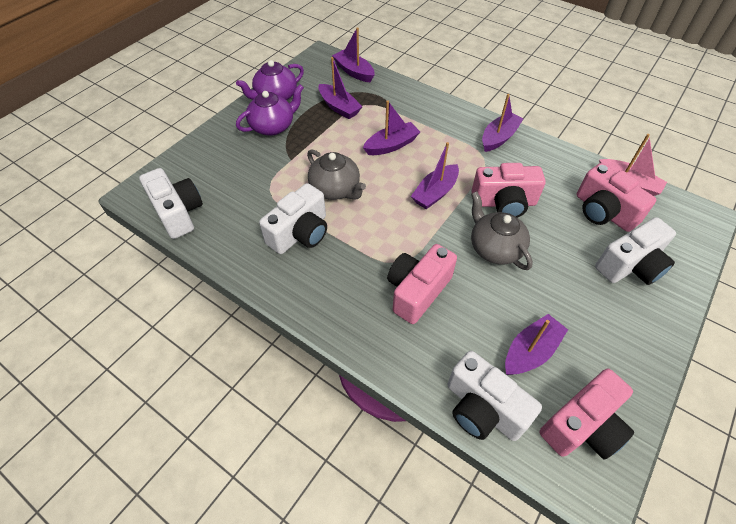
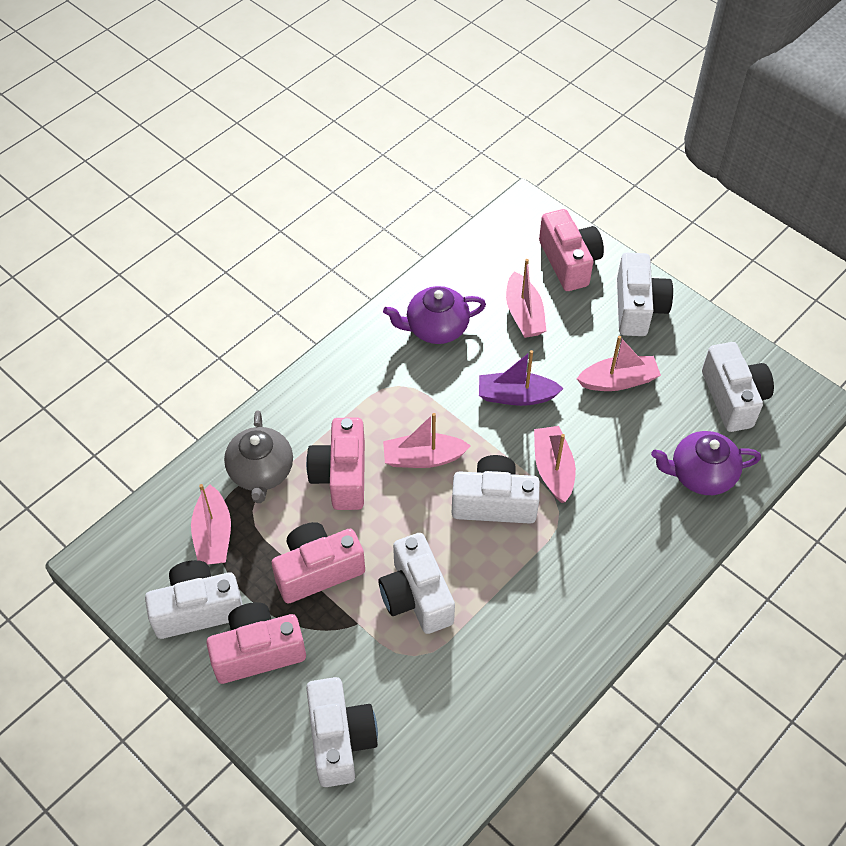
grey teapot: 2 -> 1
pink boat: 1 -> 5
purple boat: 6 -> 1
white camera: 4 -> 6

